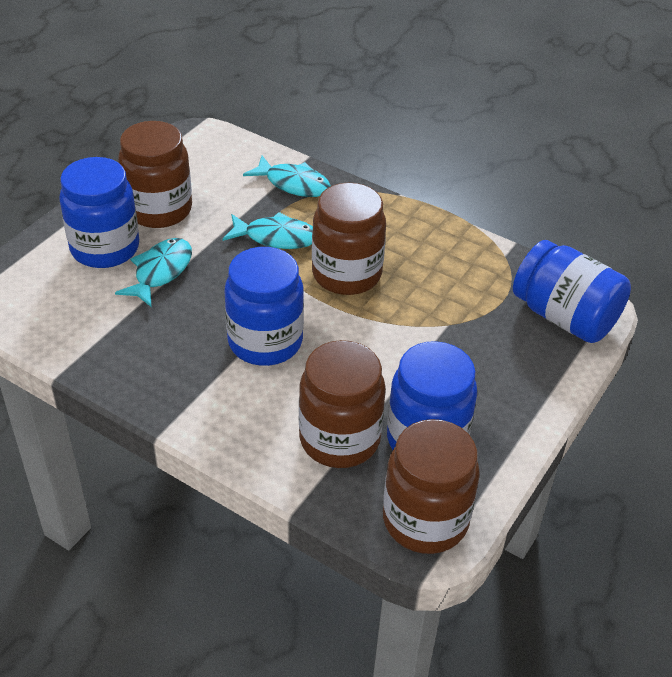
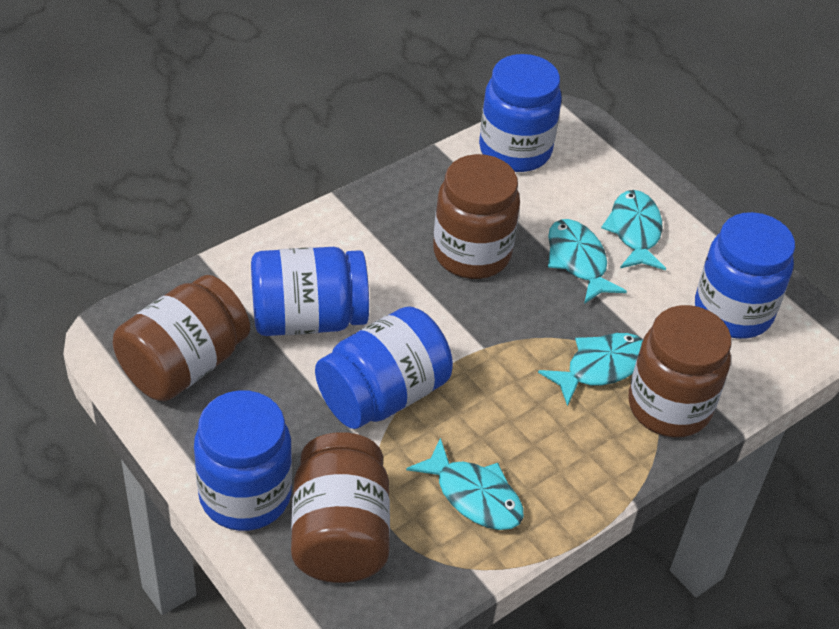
blue jar: 4 -> 5
turquoise fish: 3 -> 4

